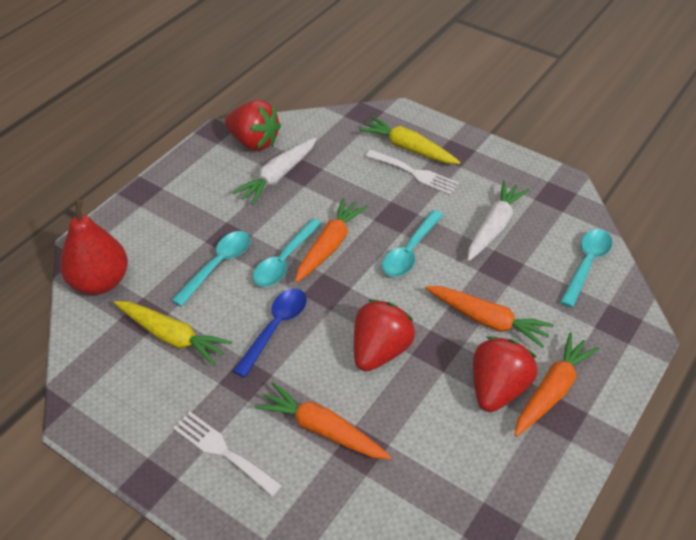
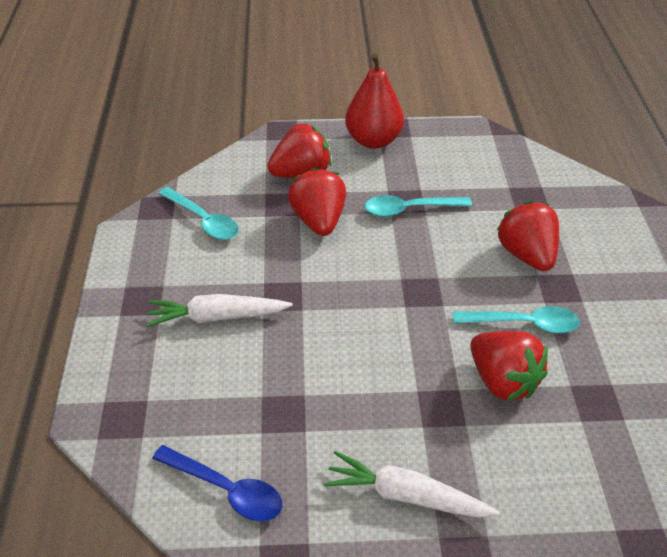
orange carrot: 4 -> 0
red strawberry: 3 -> 4
turquoise spoon: 4 -> 3
white fork: 2 -> 0
yellow carrot: 2 -> 0

